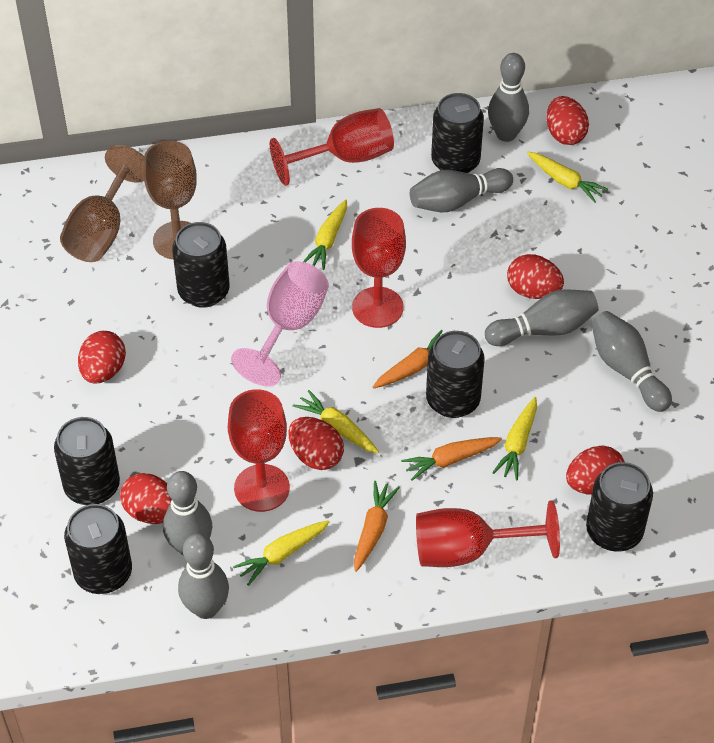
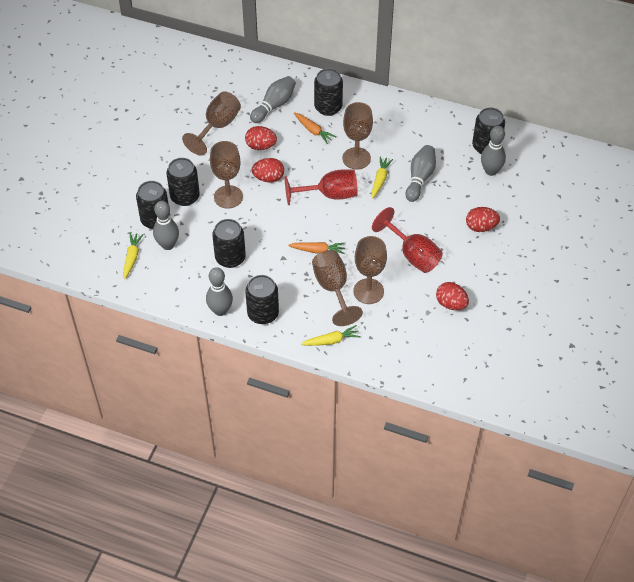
brown goblet: 2 -> 5
grey bowling pin: 6 -> 5
orange carrot: 3 -> 2
pink goblet: 1 -> 0
red egg: 6 -> 4
red goblet: 4 -> 2
yellow carrot: 5 -> 3

